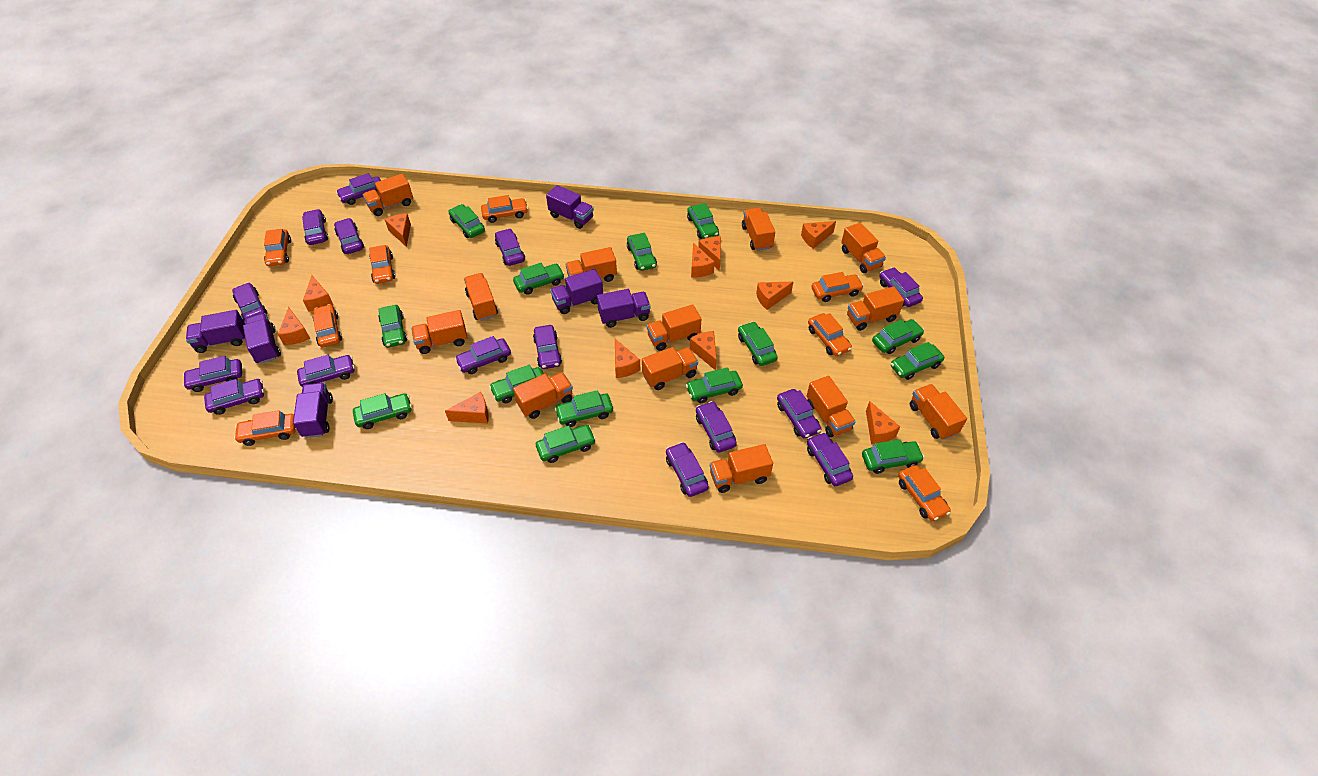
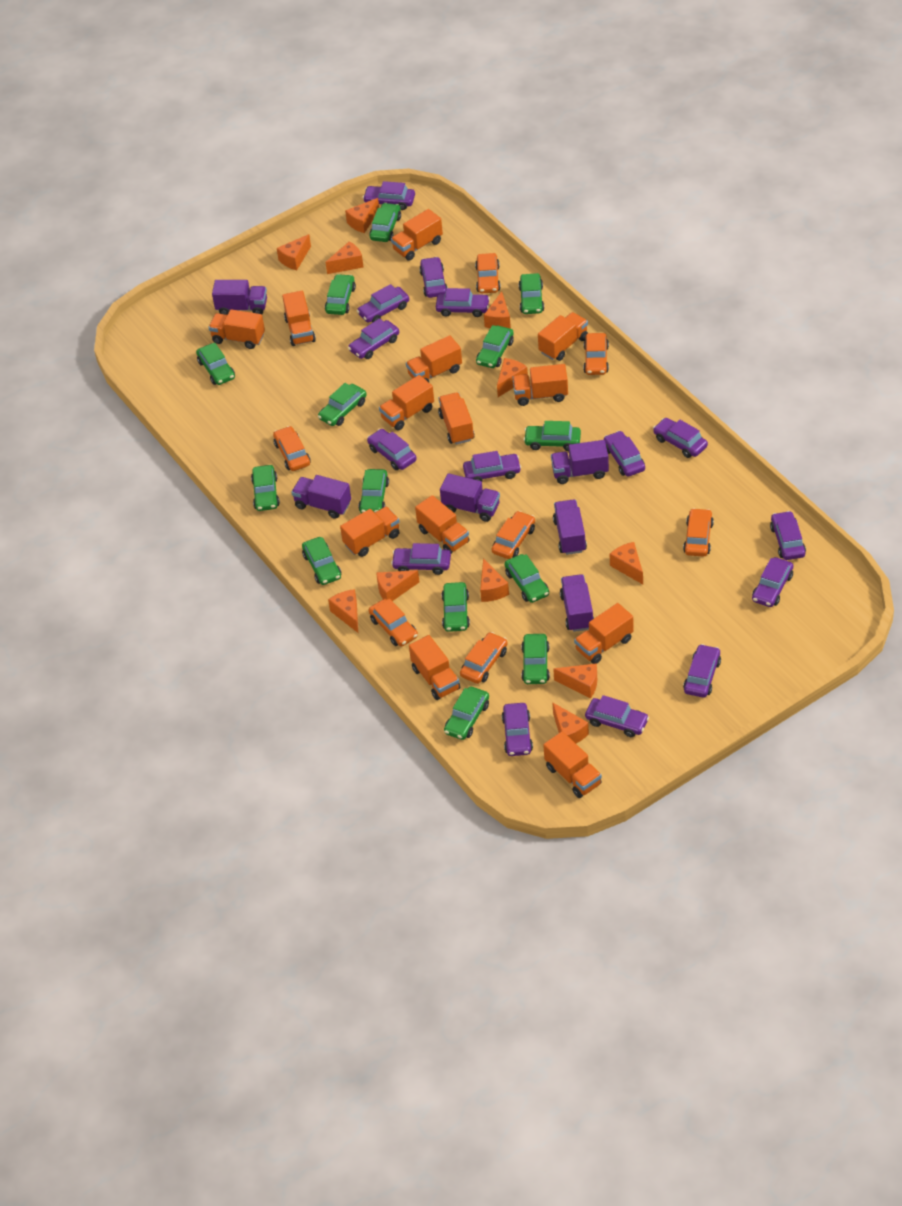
orange car: 8 -> 7

